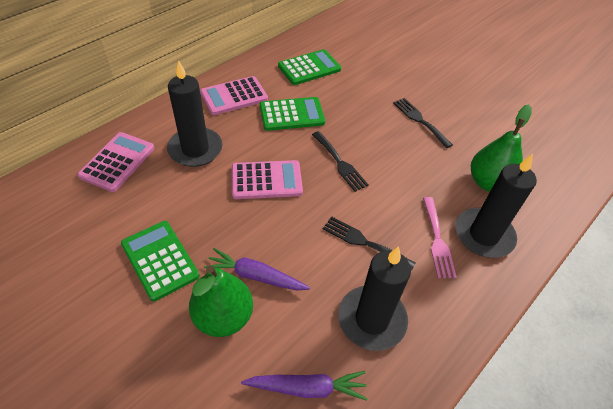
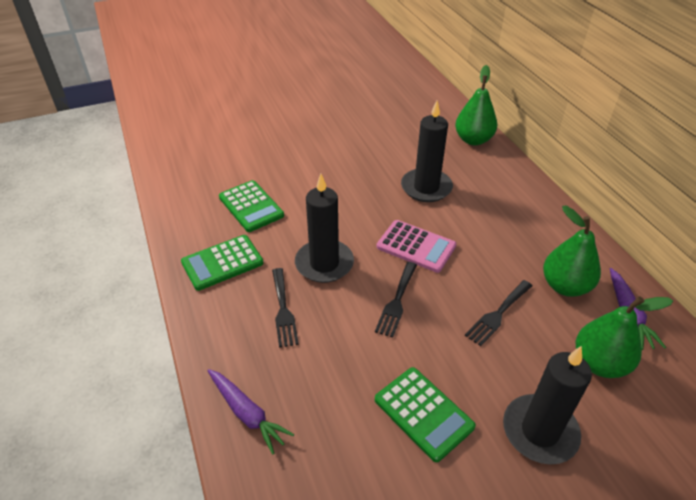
green pear: 2 -> 3
pink calculator: 3 -> 1
pink fork: 1 -> 0

